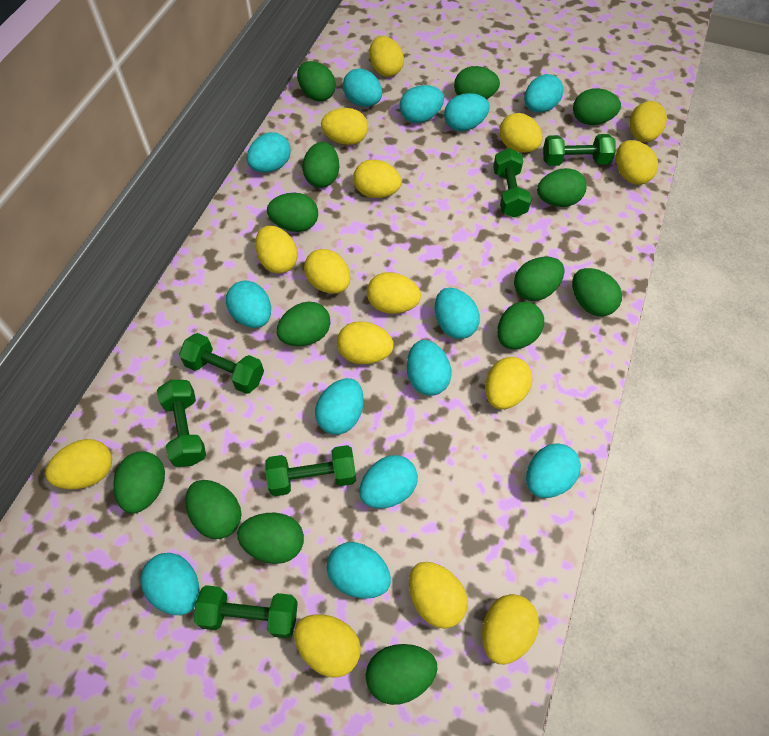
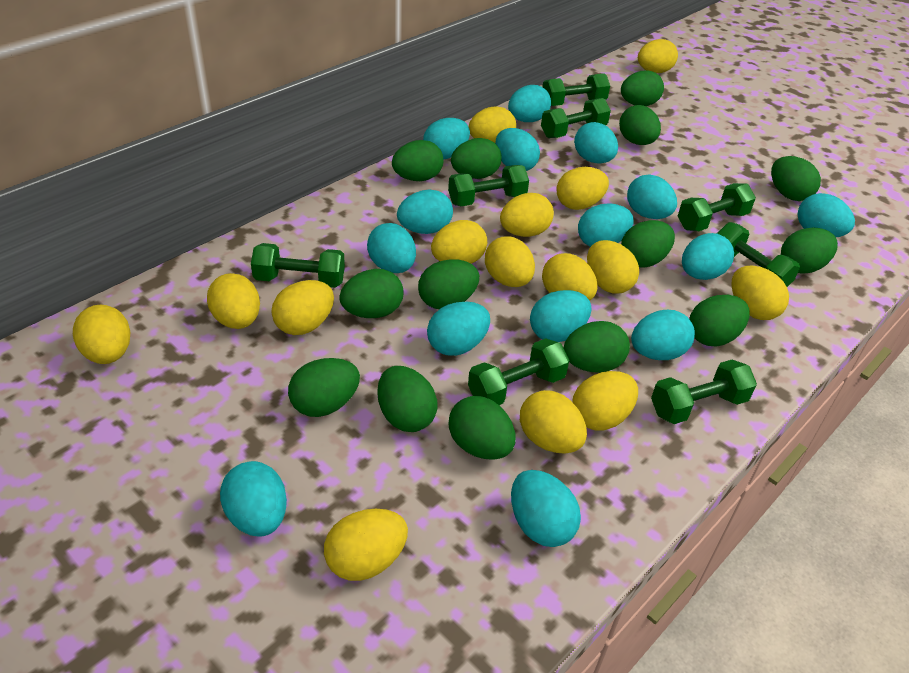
green dumbbell: 6 -> 8
turquoise egg: 13 -> 15

